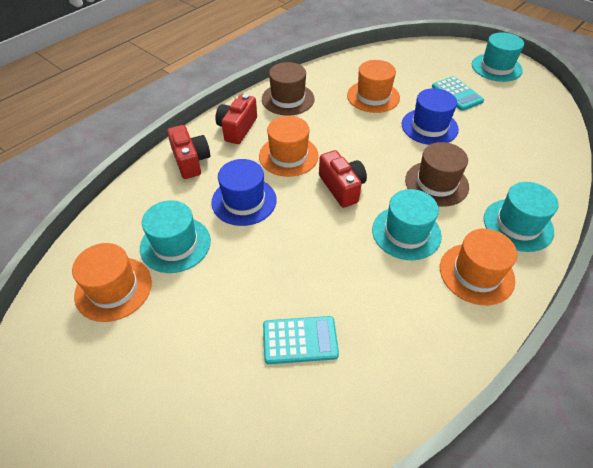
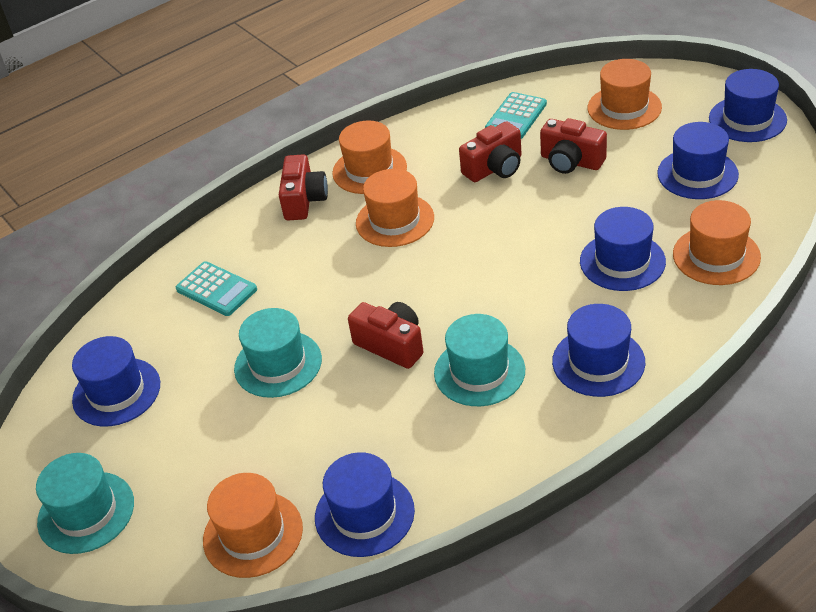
blue hat: 2 -> 6
brown hat: 2 -> 0
orange hat: 4 -> 5
red camera: 3 -> 4
turquoise hat: 4 -> 3

